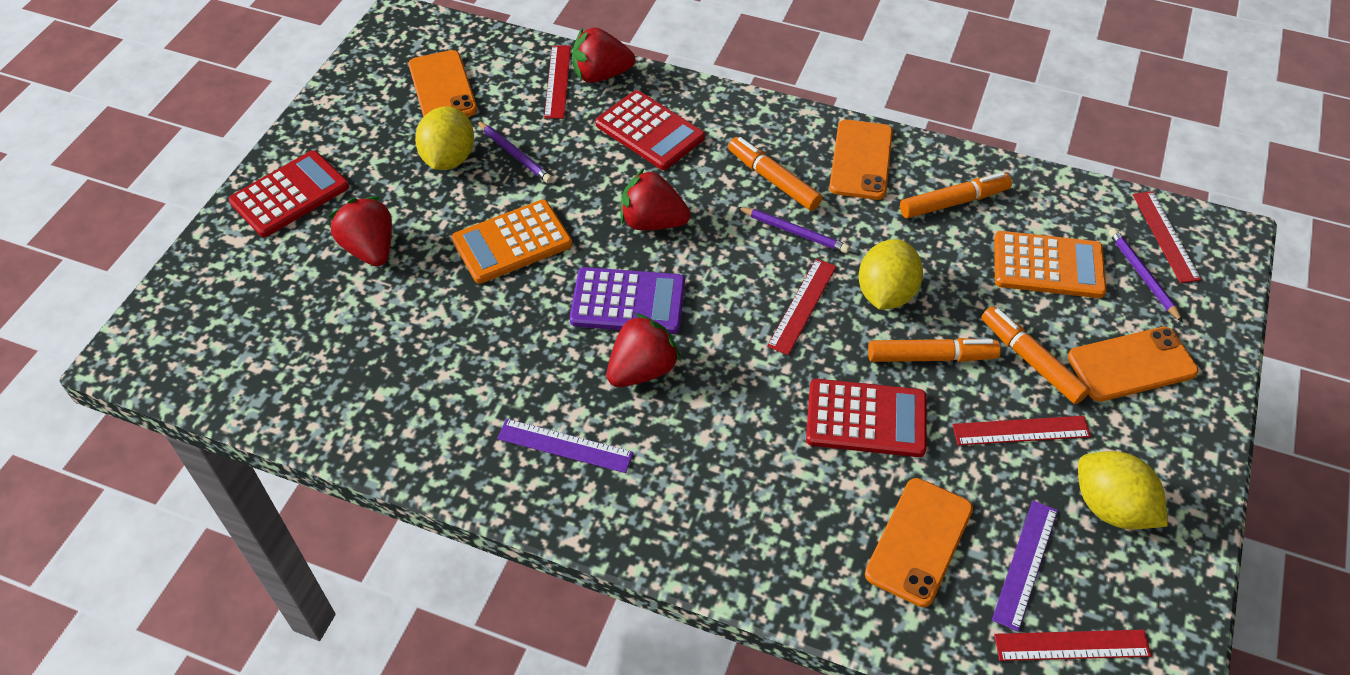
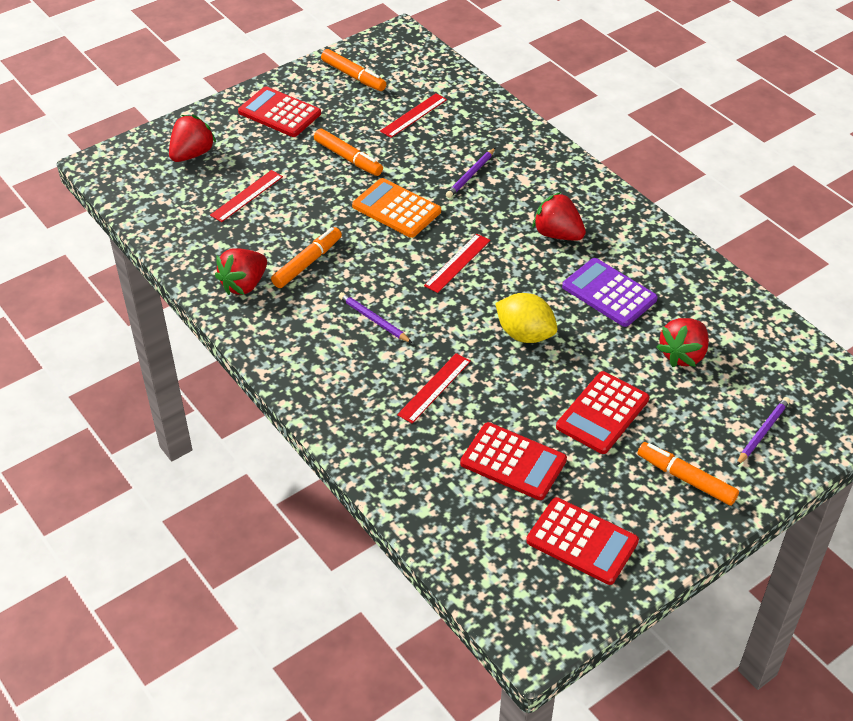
orange calculator: 2 -> 1
orange phone: 4 -> 0
purple ruler: 2 -> 0
red calculator: 3 -> 4
red ruler: 5 -> 4
yellow lemon: 3 -> 1

